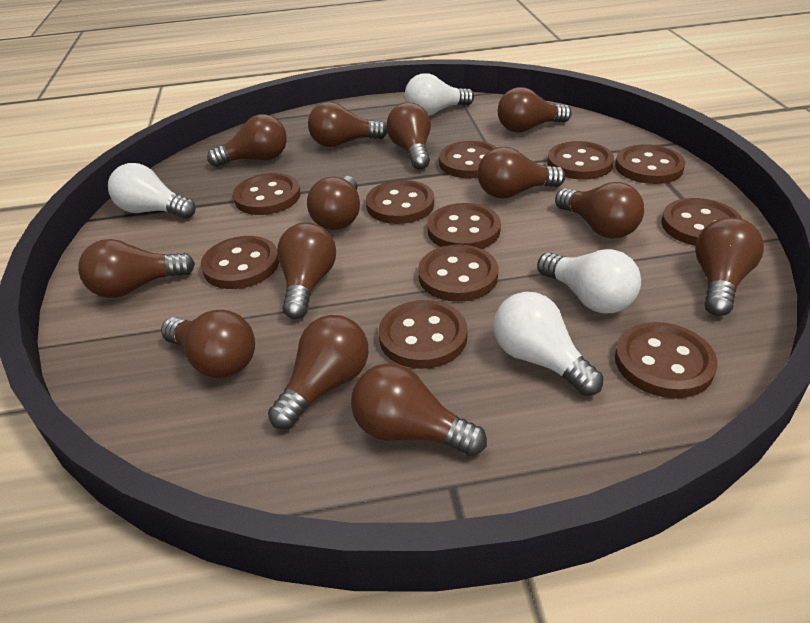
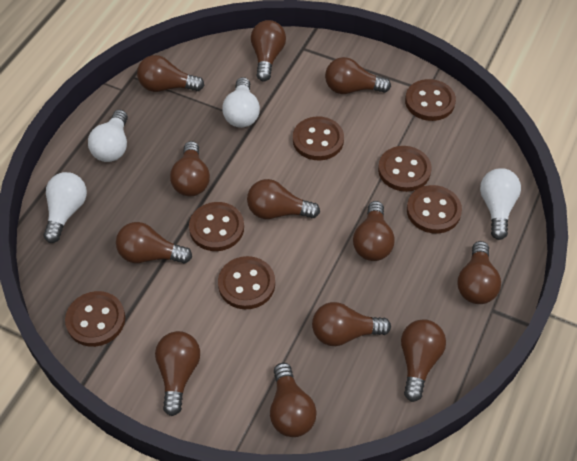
brown button: 11 -> 7
brown light bulb: 13 -> 12

